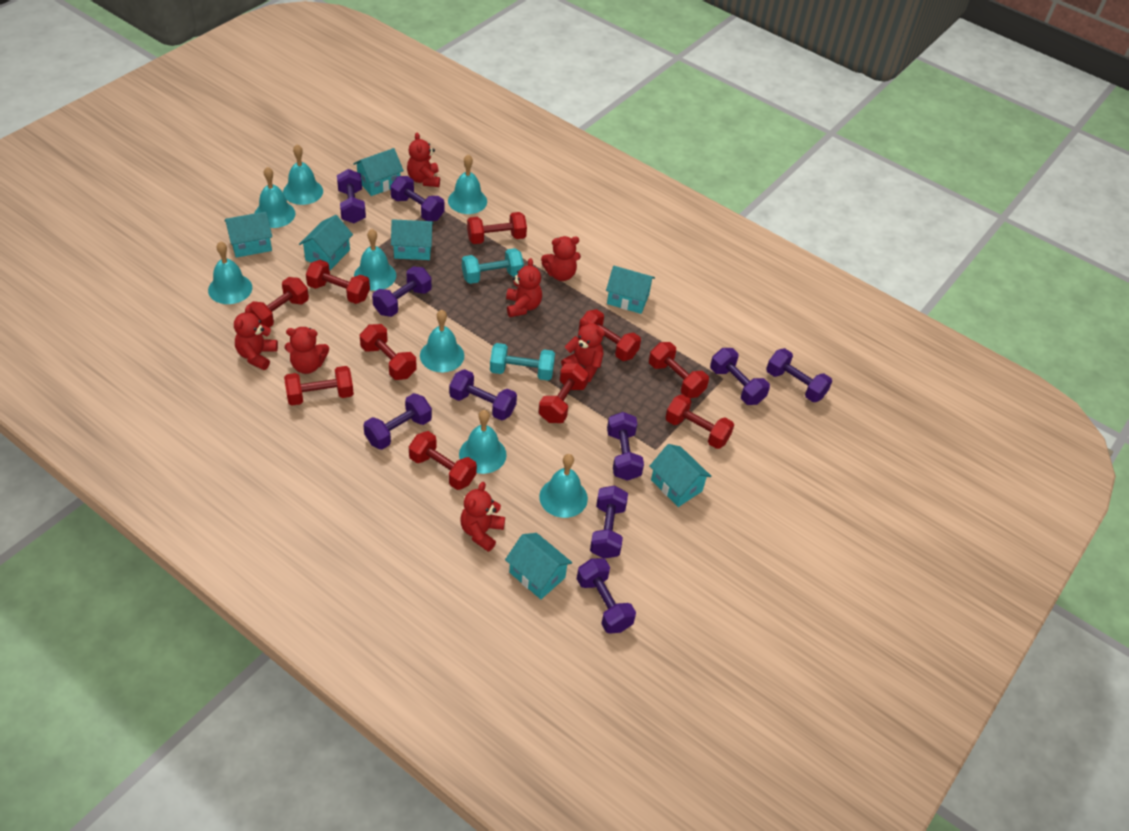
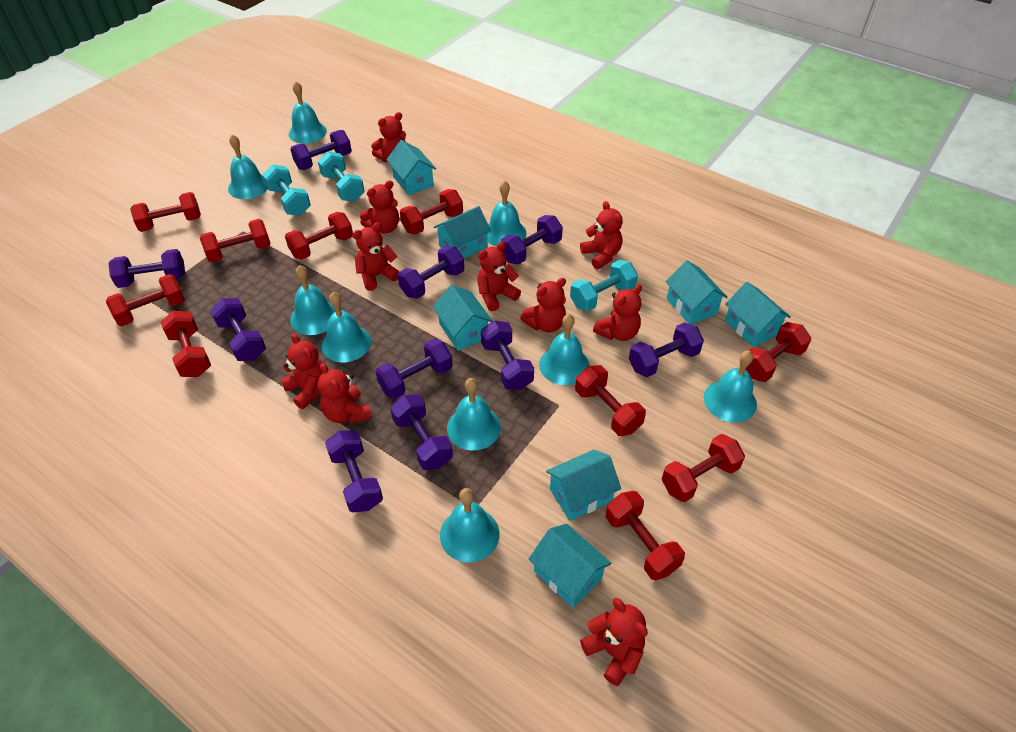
red teddy bear: 7 -> 10
turquoise bell: 8 -> 9
turquoise dumbbell: 2 -> 3

